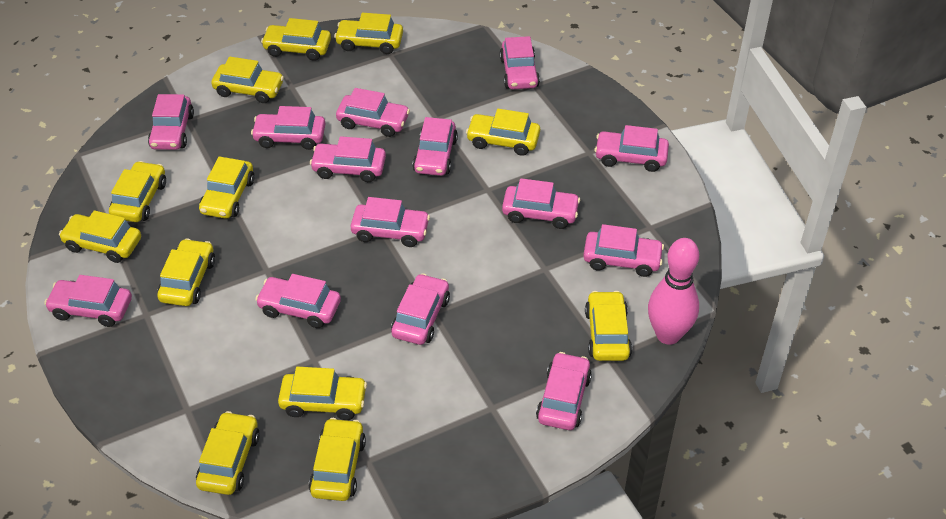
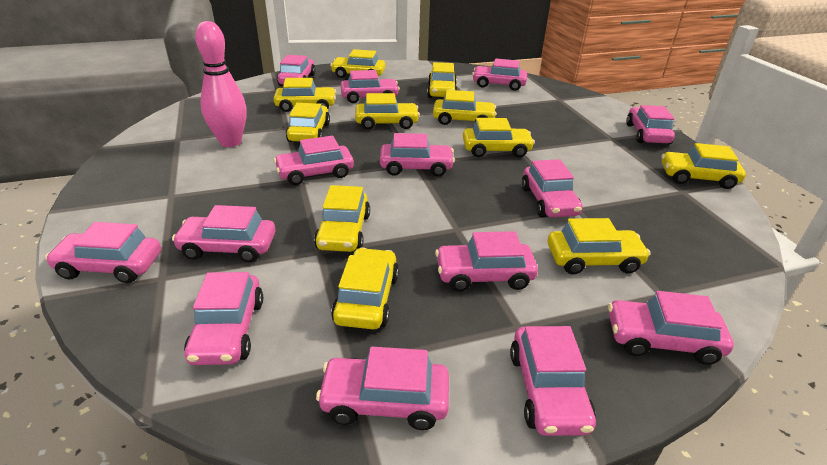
yellow car: 12 -> 11

